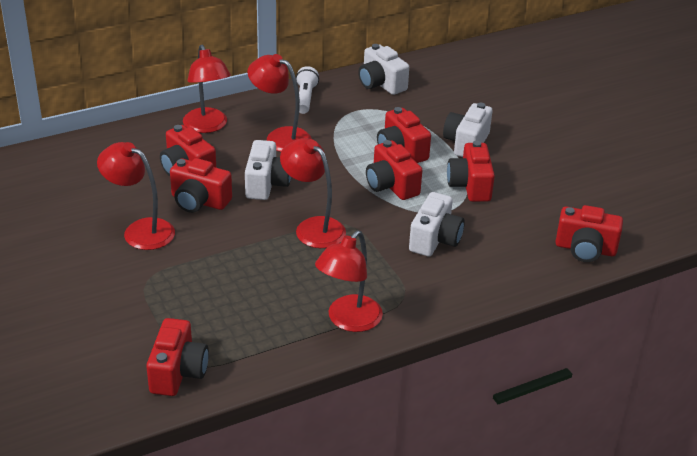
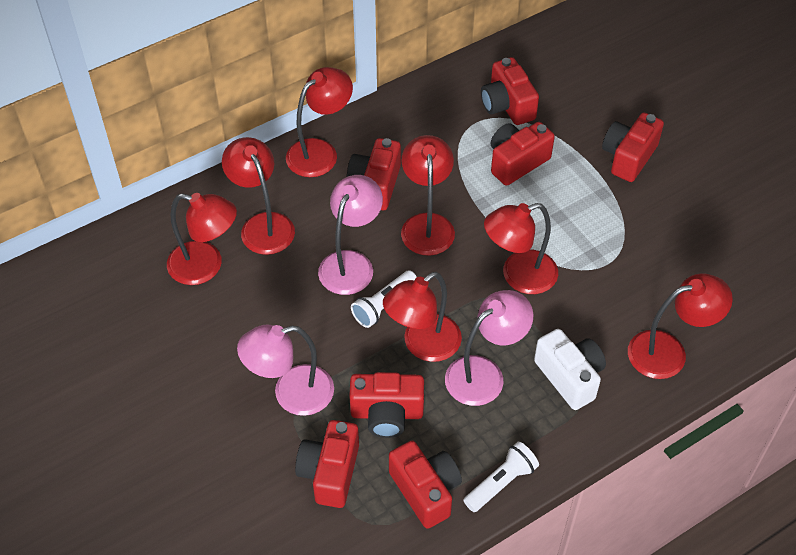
pink lamp: 0 -> 3
red lamp: 5 -> 7
white camera: 4 -> 1
white flashlight: 1 -> 2

